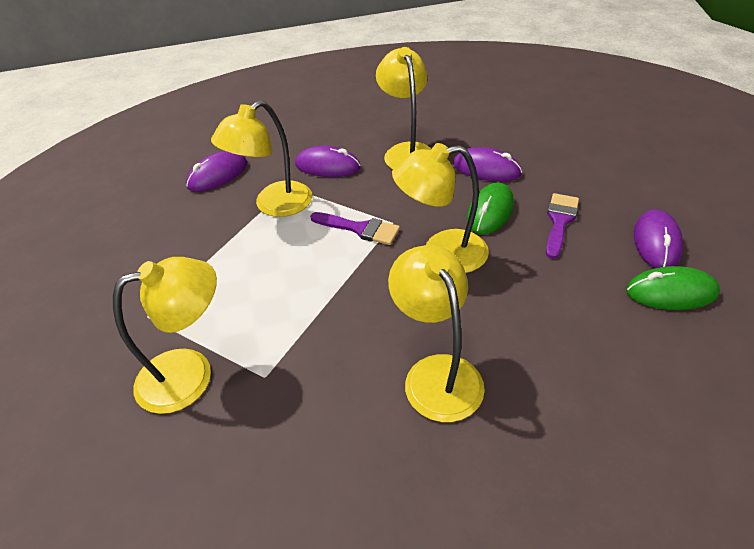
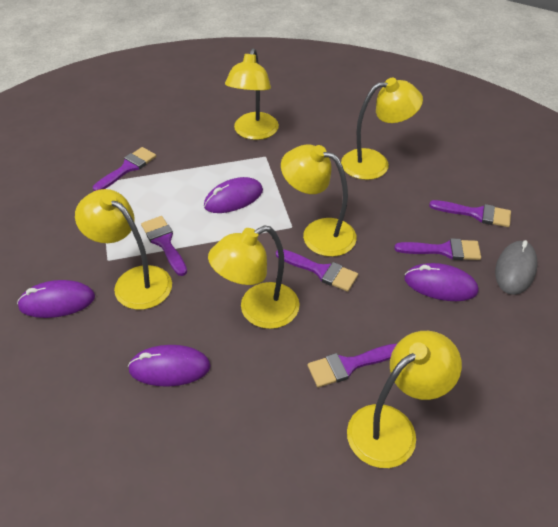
green mouse: 2 -> 0
grey mouse: 0 -> 1
purple brush: 2 -> 6
yellow lamp: 5 -> 6

